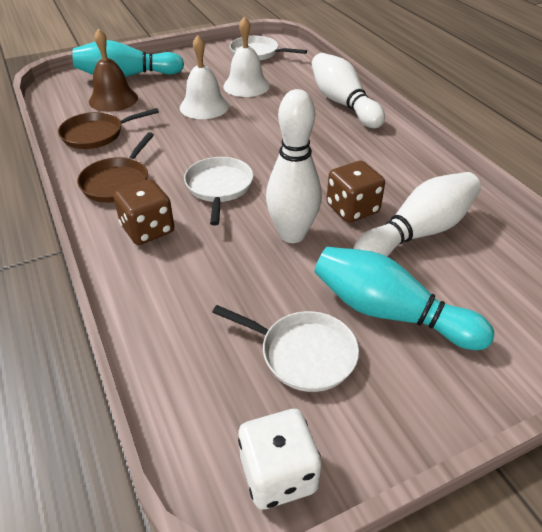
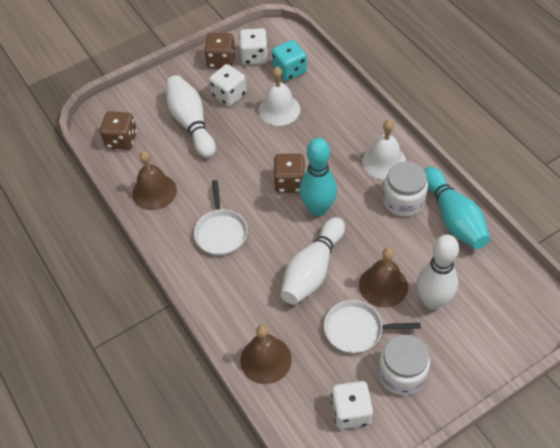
brown bell: 1 -> 3
brown dice: 2 -> 3
brown pan: 2 -> 0
turquoise dice: 0 -> 1
white dice: 1 -> 3
white jar: 0 -> 2
white pan: 3 -> 2

